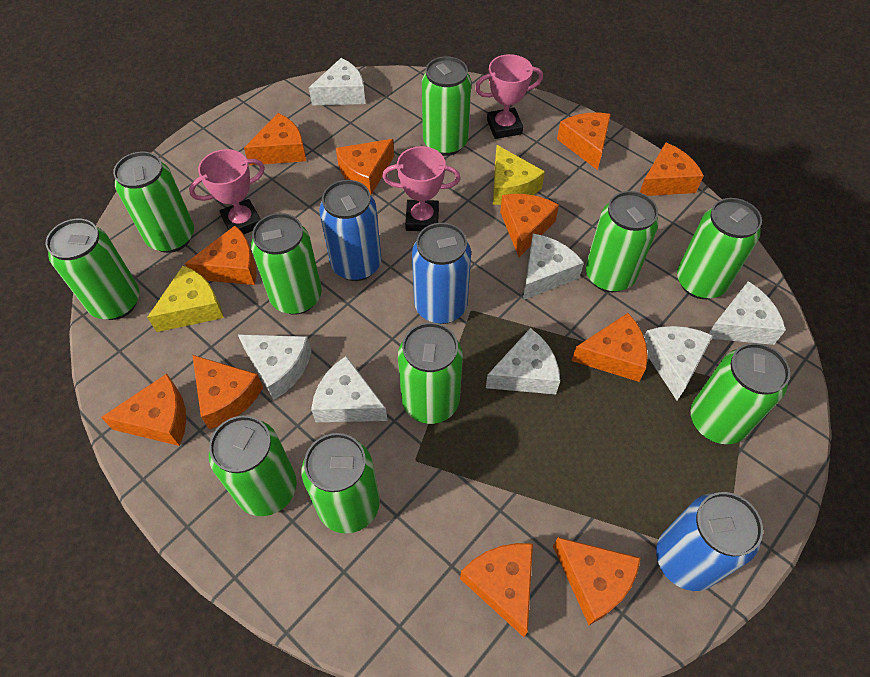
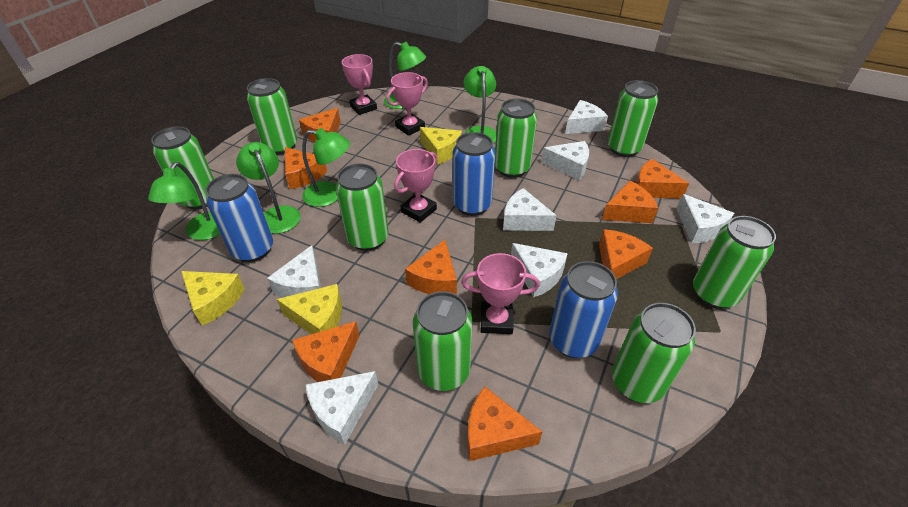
green can: 10 -> 8
green lamp: 0 -> 5
orange cheese: 11 -> 8
pink trophy: 3 -> 4
yellow cheese: 2 -> 3

